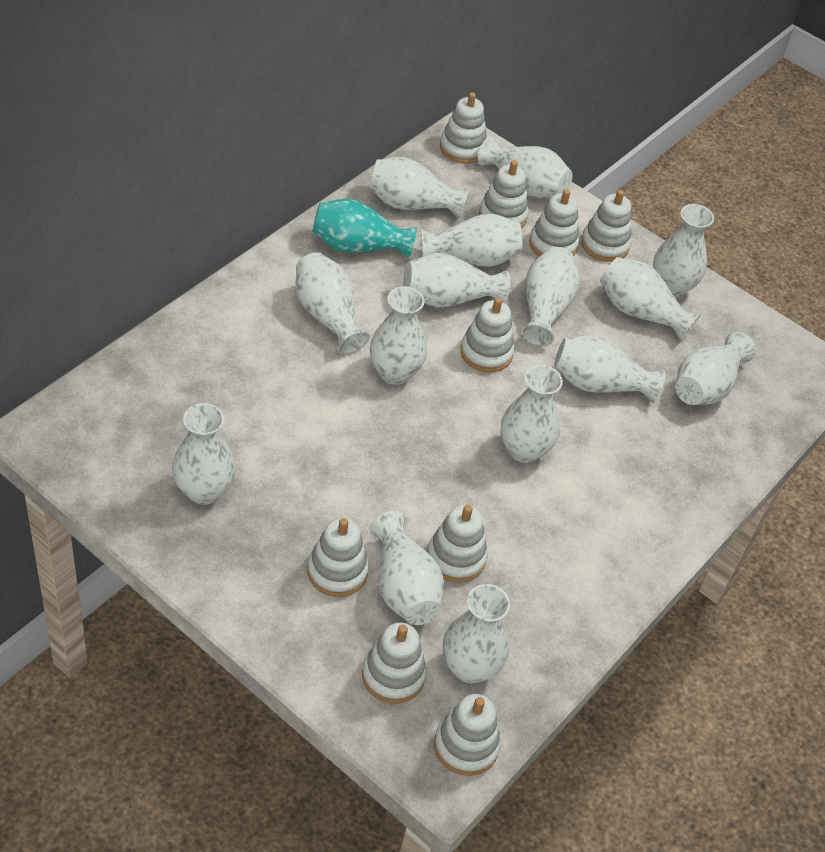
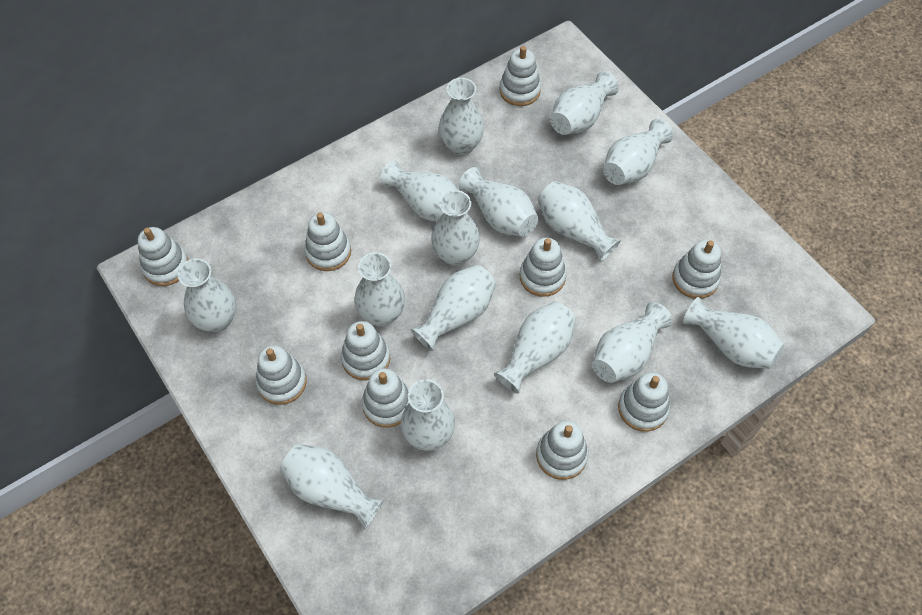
turquoise vase: 1 -> 0
white stacking toy: 9 -> 10

